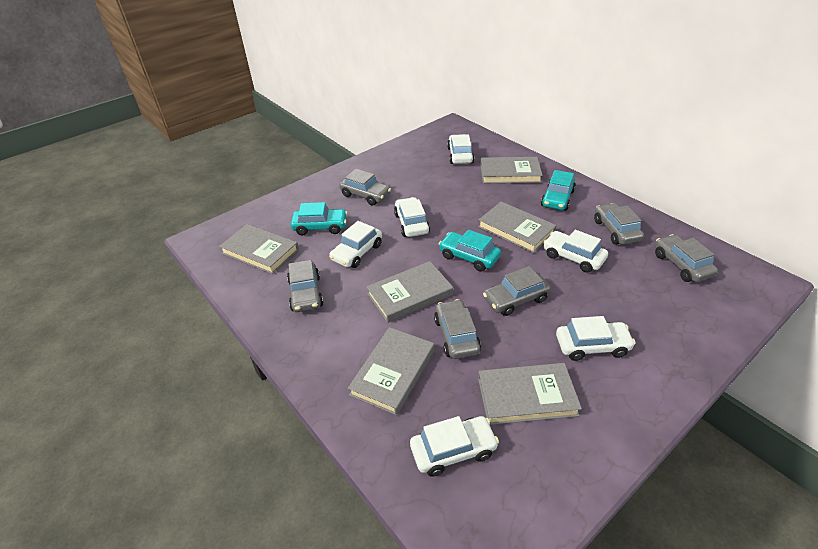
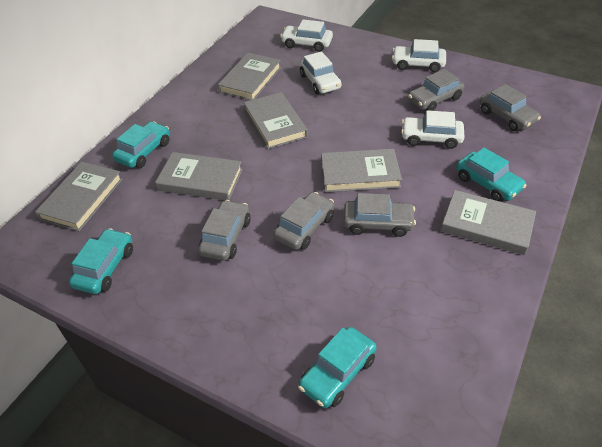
grey car: 6 -> 5
turquoise car: 3 -> 4
white car: 6 -> 4

